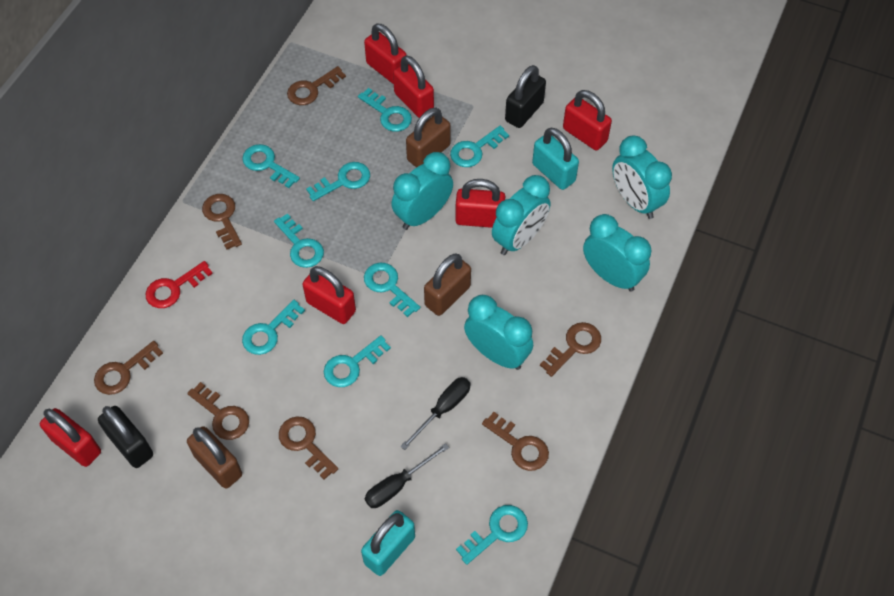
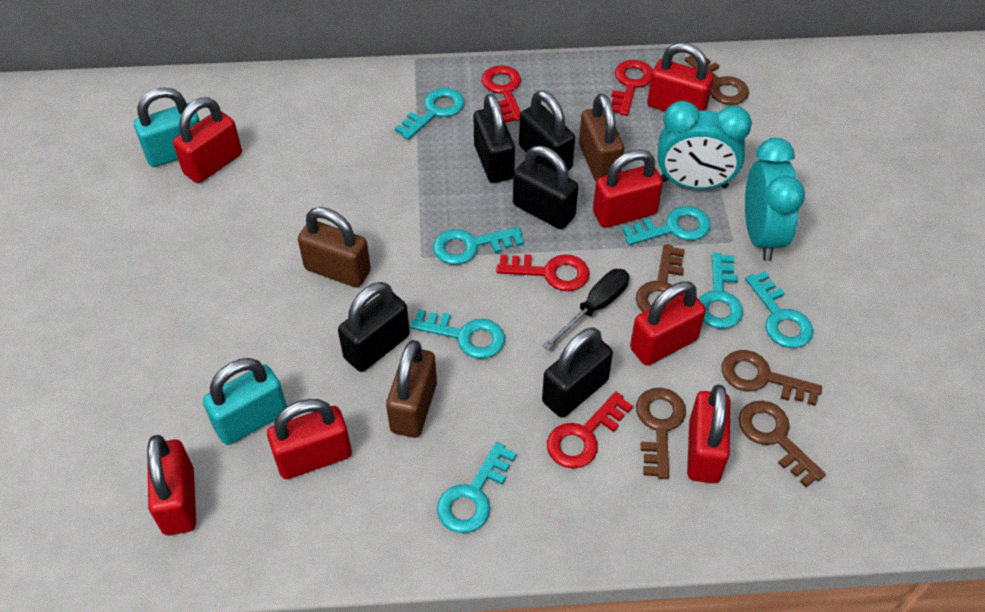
black padlock: 2 -> 5
black screwdriver: 2 -> 1
brown key: 7 -> 5
red key: 1 -> 4
red padlock: 6 -> 7
turquoise clock: 5 -> 2
turquoise key: 9 -> 7

